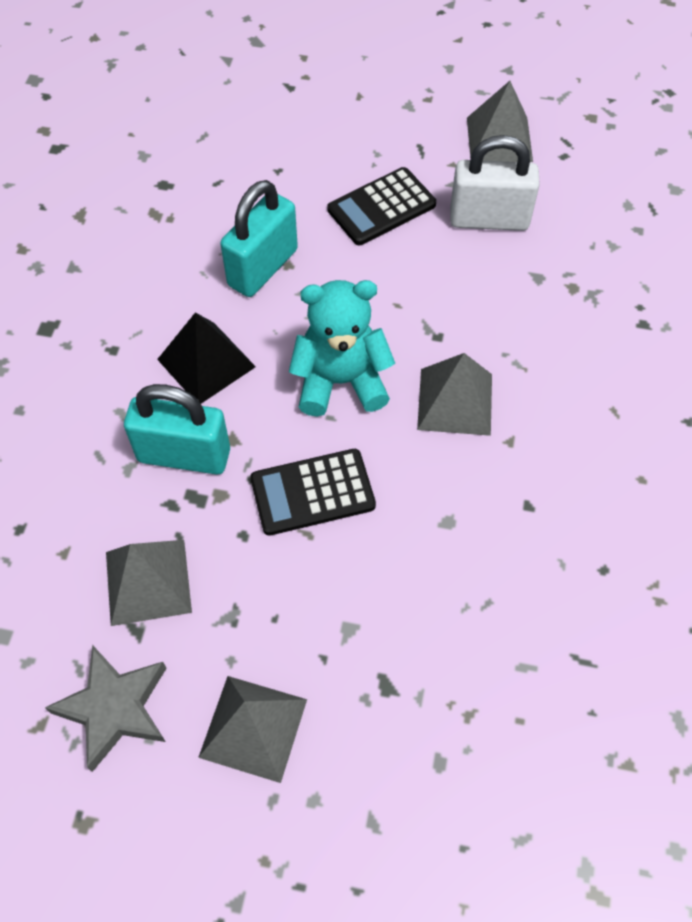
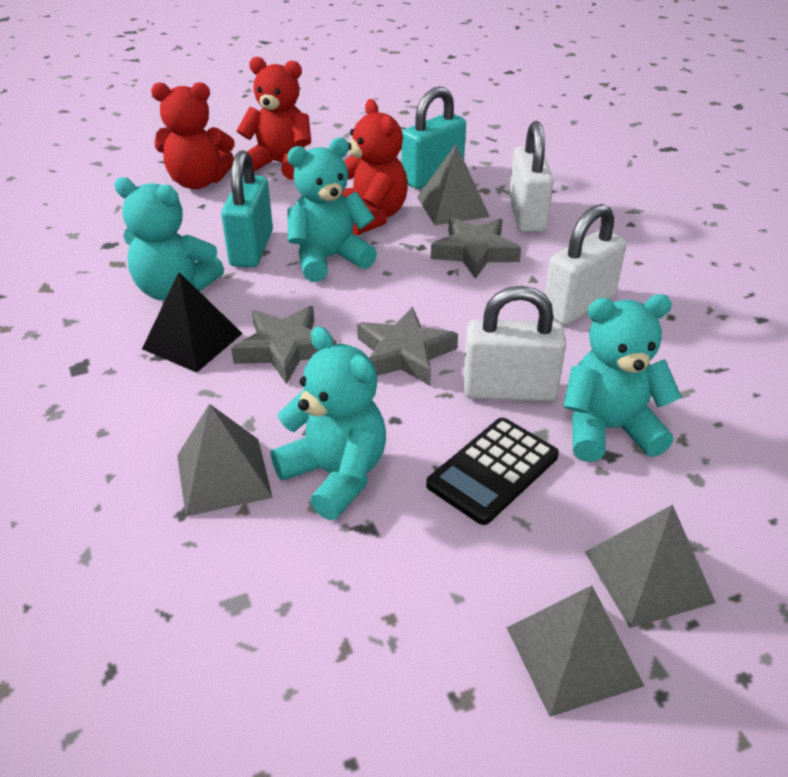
black calculator: 2 -> 1
grey star: 1 -> 3
red teddy bear: 0 -> 3
turquoise teddy bear: 1 -> 4
white padlock: 1 -> 3

